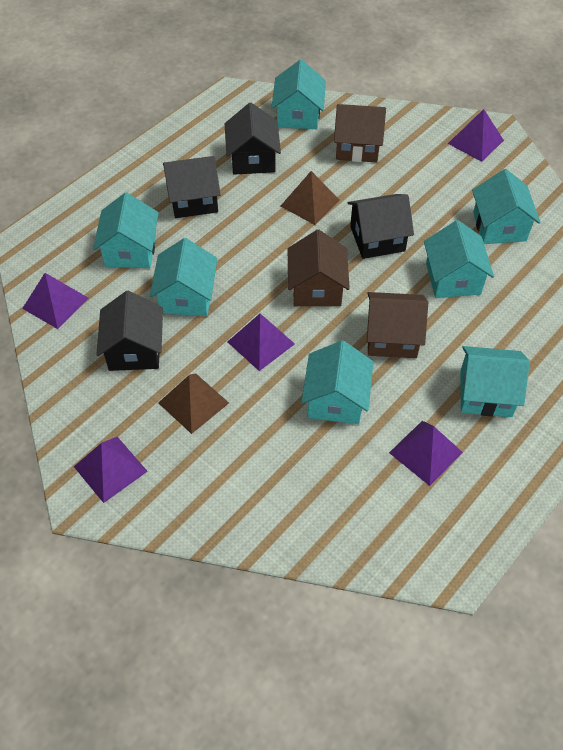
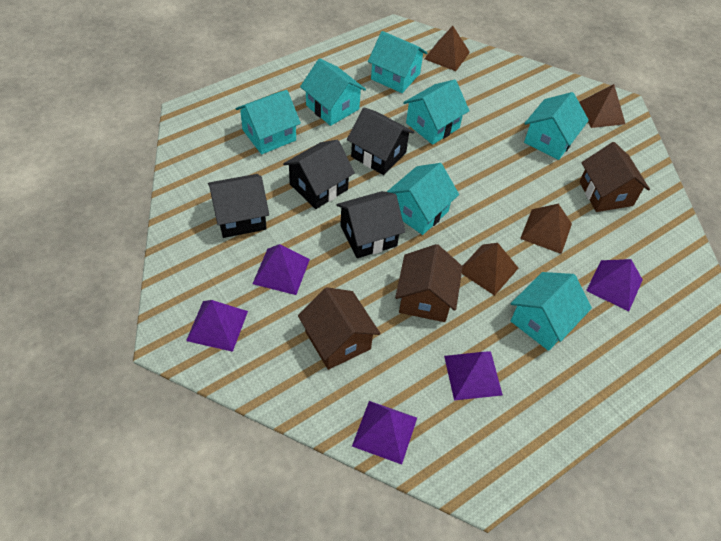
brown pyramid: 2 -> 4

